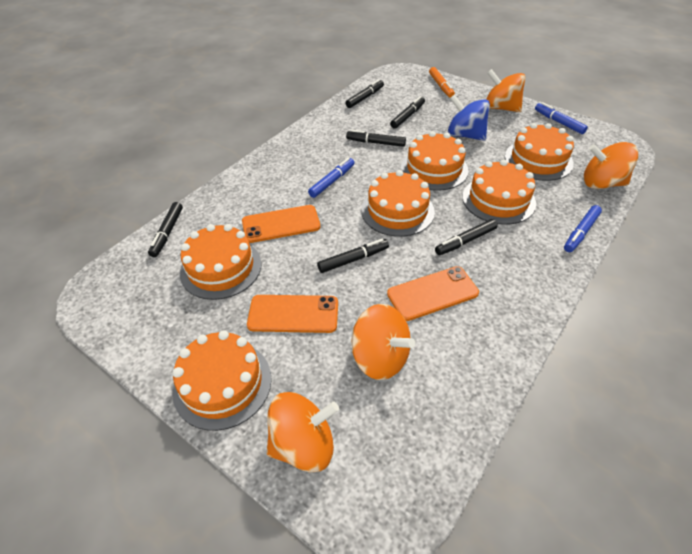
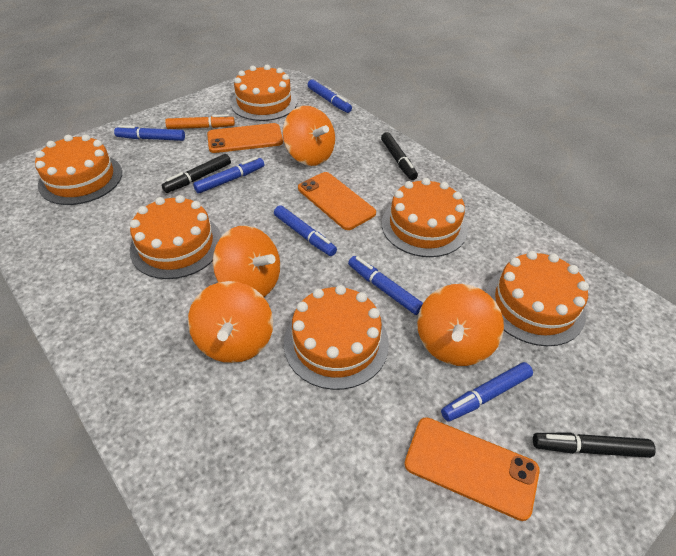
black marker: 6 -> 3
blue marker: 3 -> 6
blue spinning top: 1 -> 0

